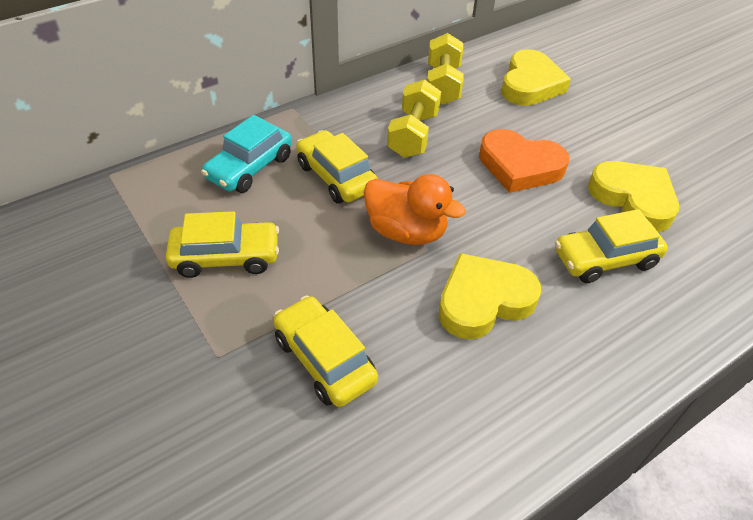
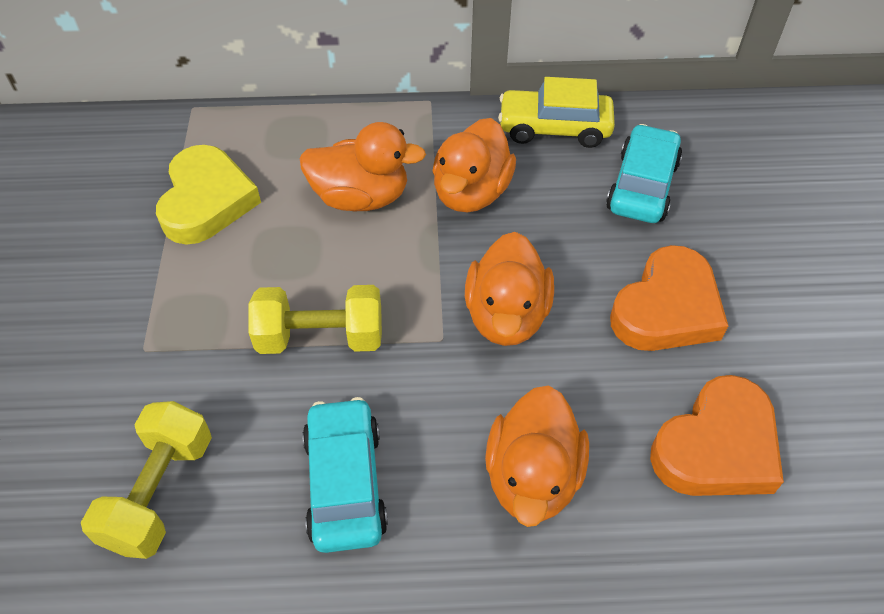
orange duck: 1 -> 4
orange heart: 1 -> 2
turquoise car: 1 -> 2
yellow car: 4 -> 1
yellow heart: 3 -> 1

